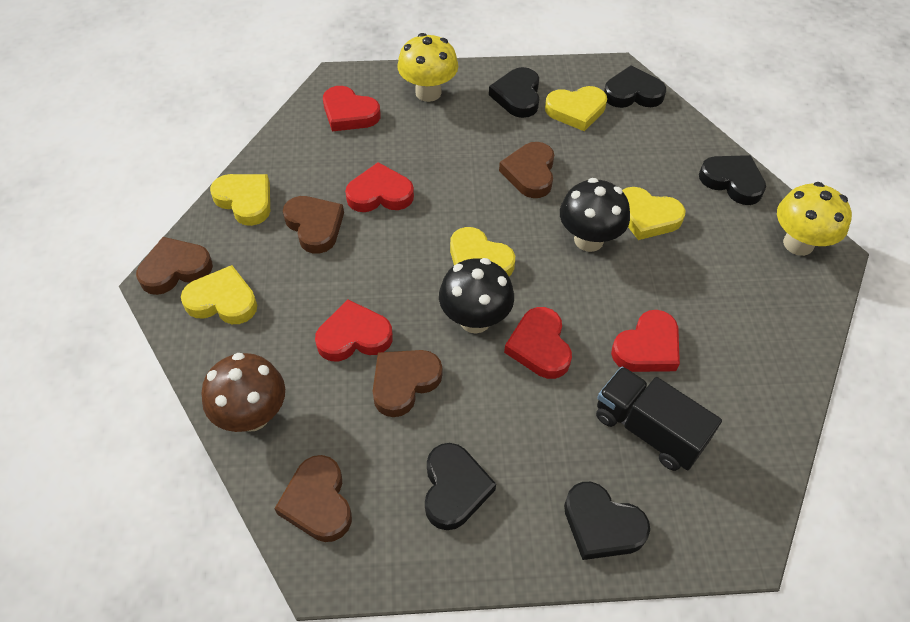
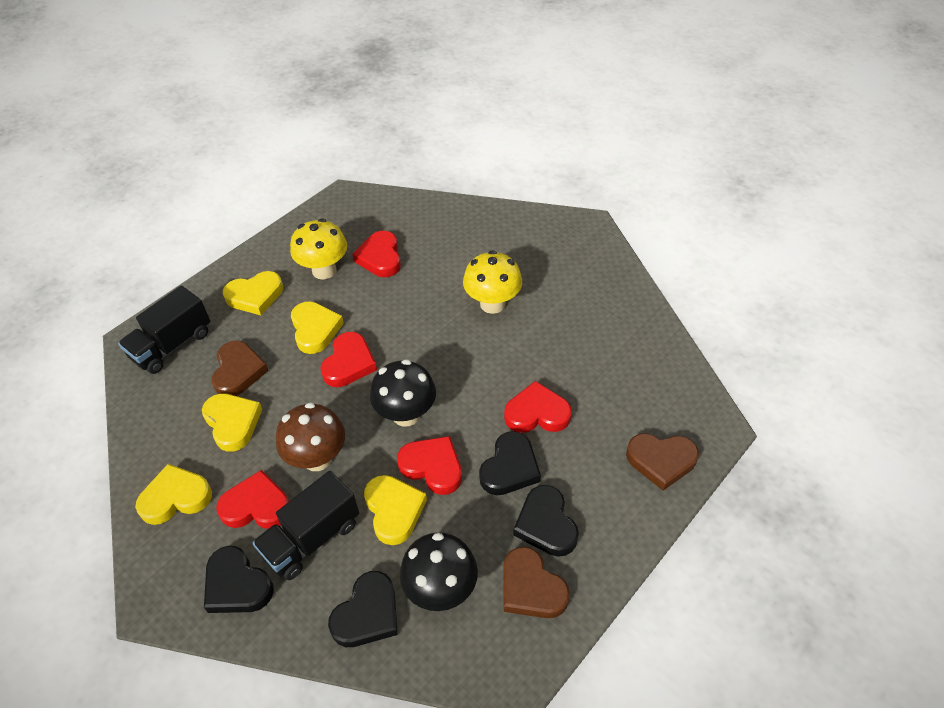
black heart: 5 -> 4
black truck: 1 -> 2
brown heart: 5 -> 3

